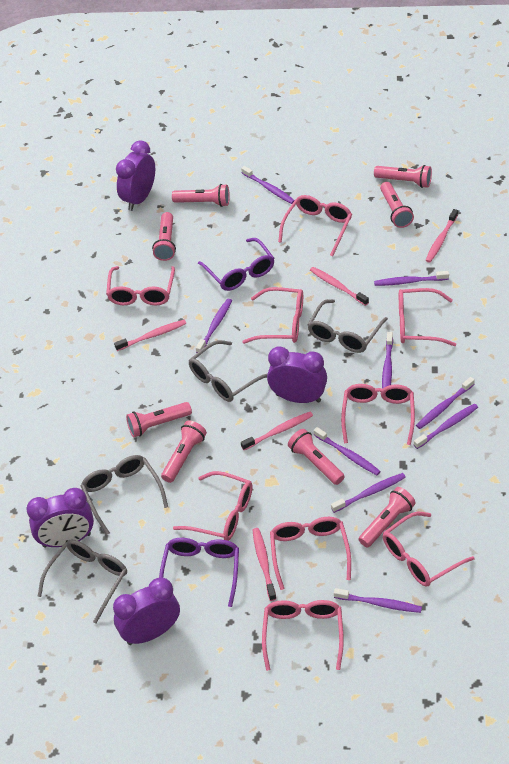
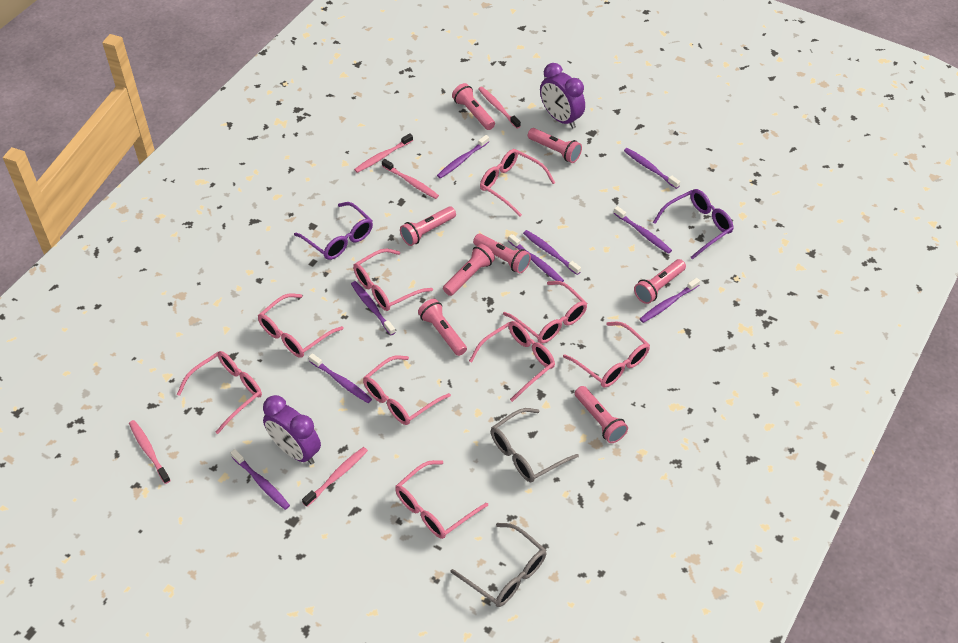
grey glasses: 4 -> 2
purple clock: 4 -> 2

